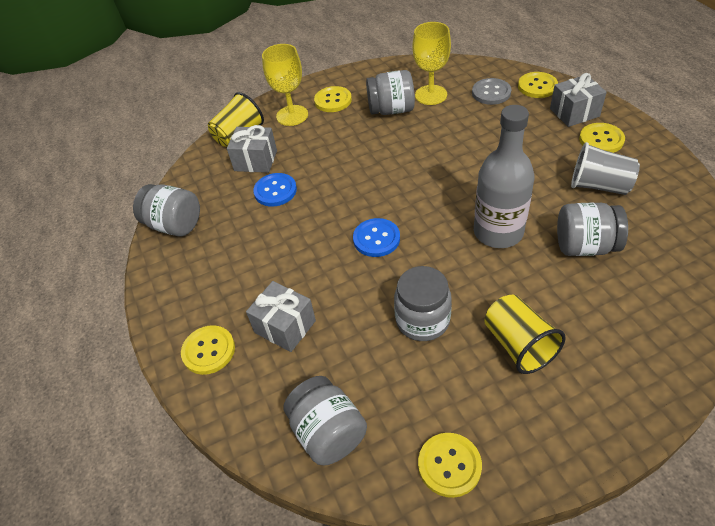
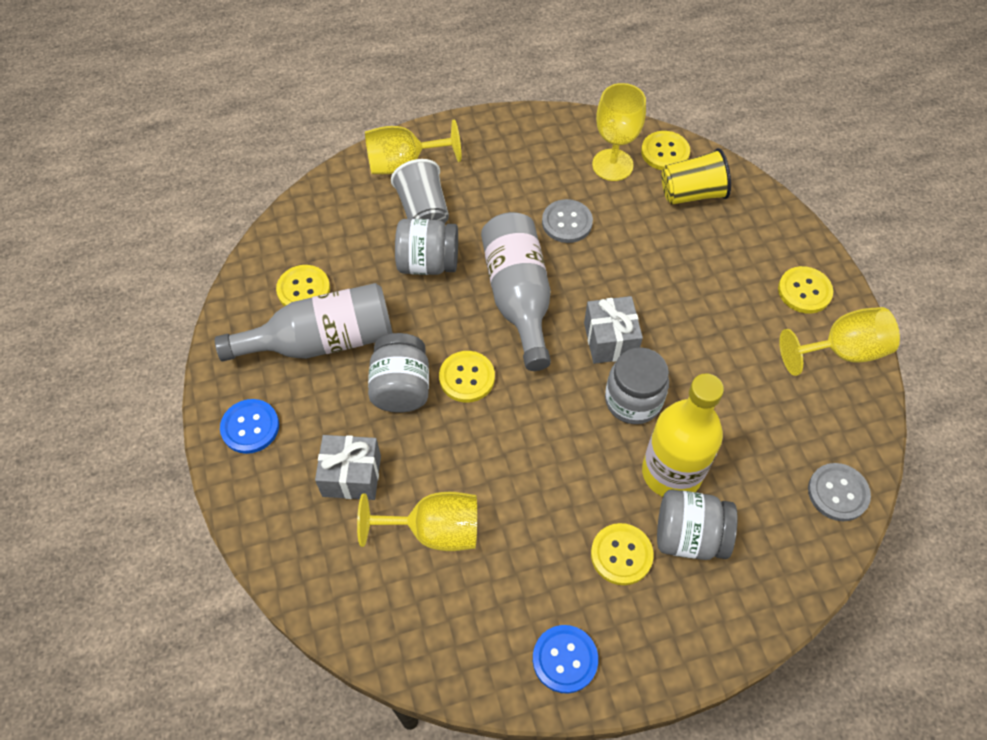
grey bottle: 1 -> 2
grey button: 1 -> 2
grey gift: 3 -> 2
grey jar: 5 -> 4
yellow bottle: 0 -> 1
yellow cup: 2 -> 1
yellow goblet: 2 -> 4

